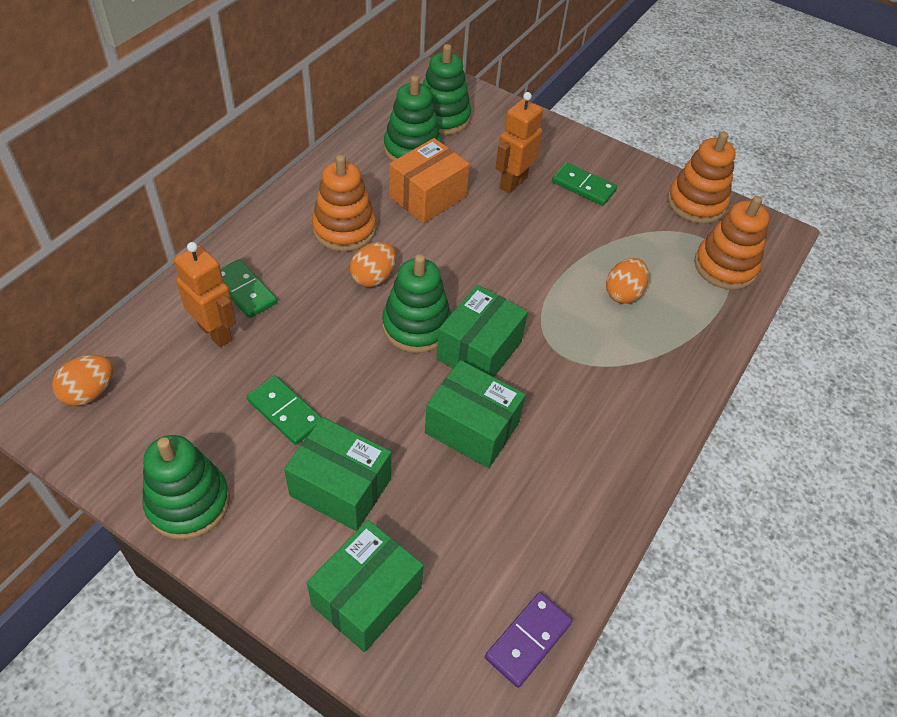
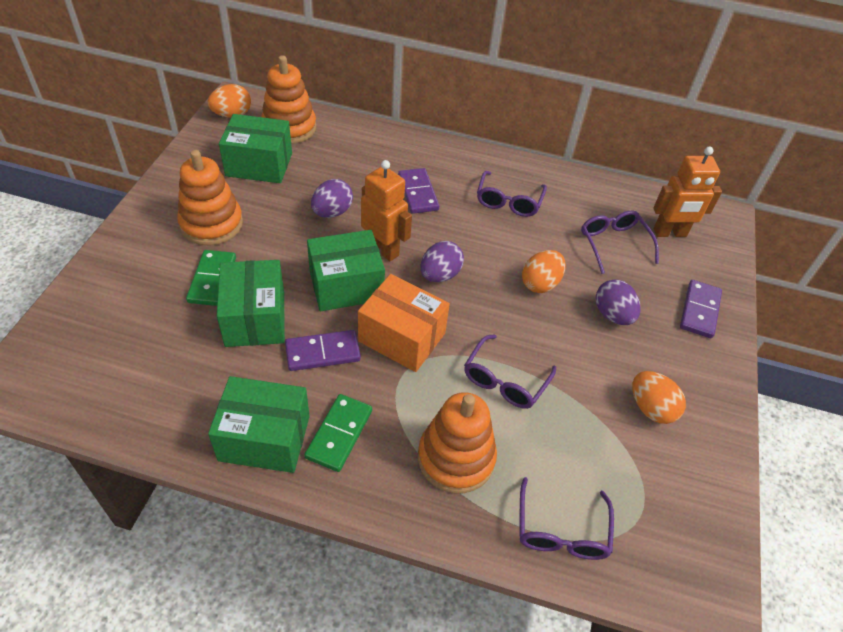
green domino: 3 -> 2
green stacking toy: 4 -> 0
purple domino: 1 -> 3
purple egg: 0 -> 3
purple glasses: 0 -> 4

